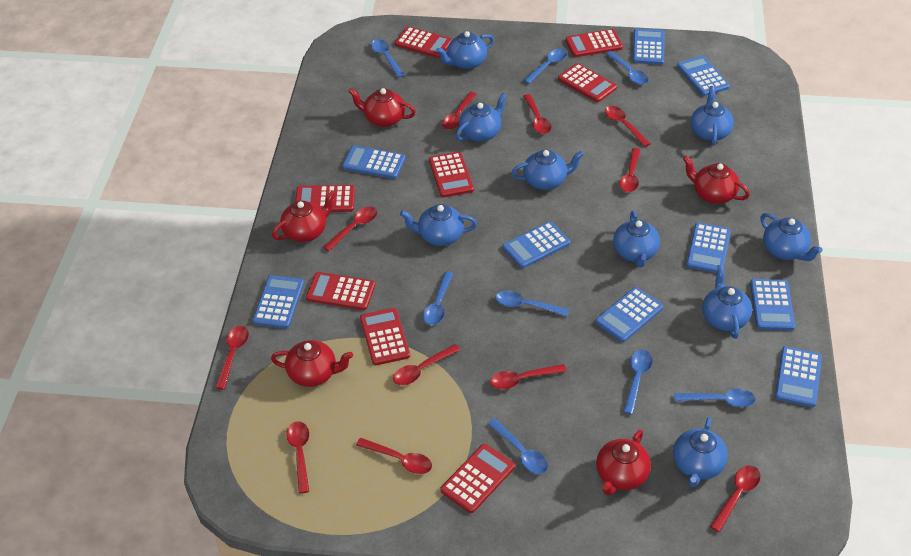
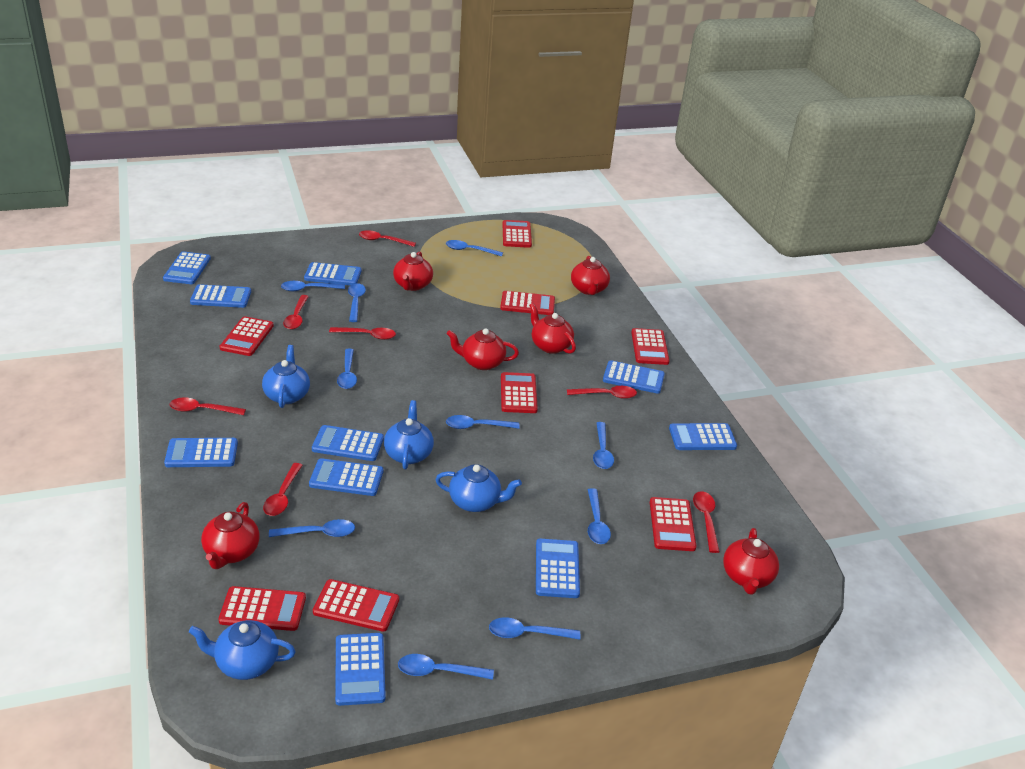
blue calculator: 9 -> 10
blue spoon: 8 -> 10
blue teapot: 9 -> 4
red spoon: 11 -> 7
red teapot: 5 -> 6

